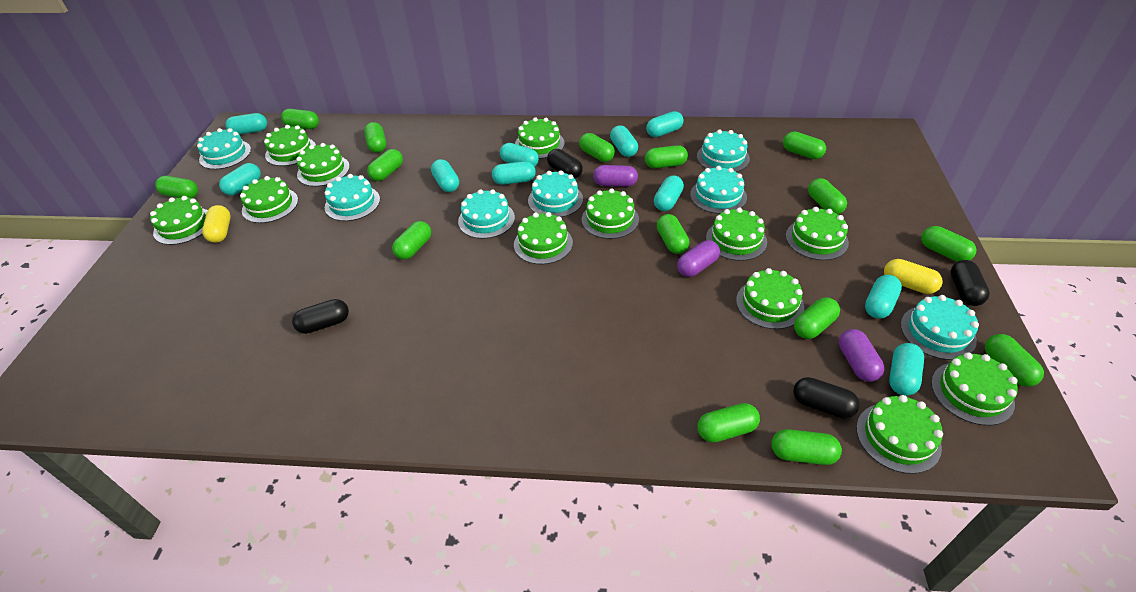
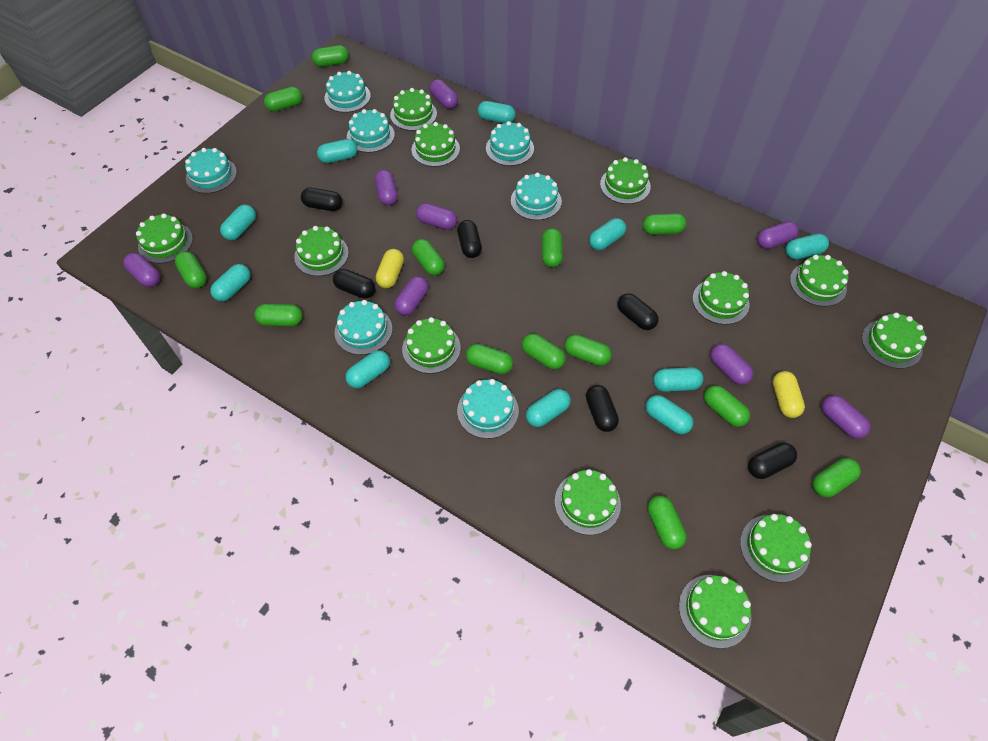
black capsule: 4 -> 6
green capsule: 15 -> 13
purple capsule: 3 -> 8

